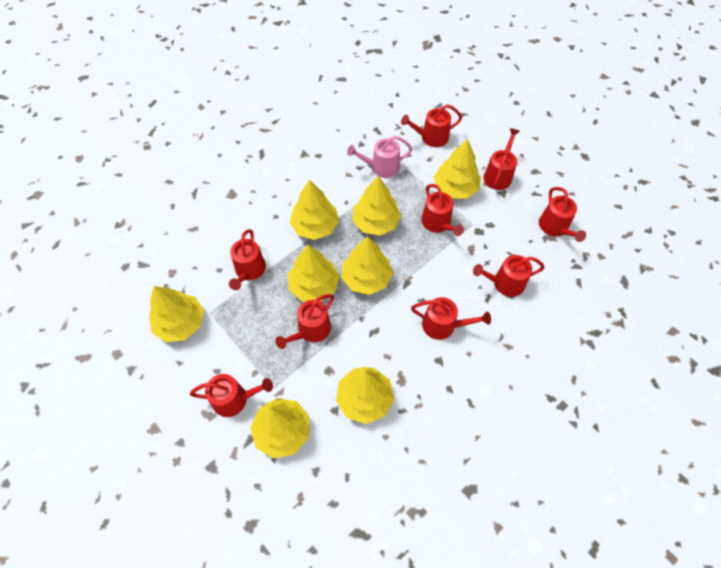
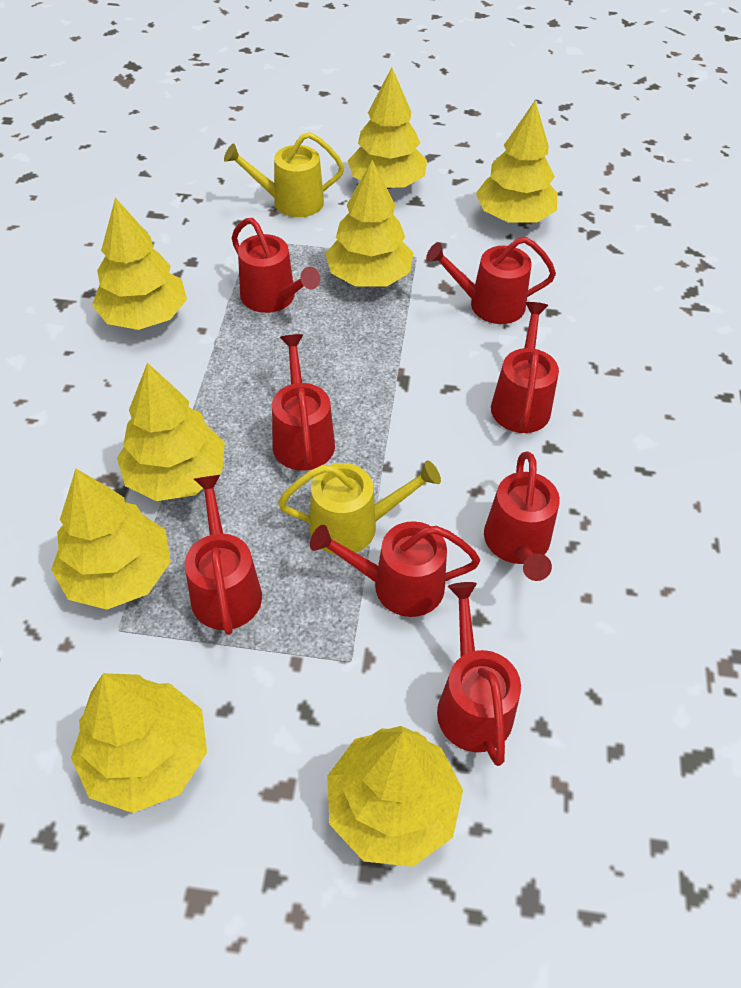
pink watering can: 1 -> 0
red watering can: 9 -> 8
yellow watering can: 0 -> 2

